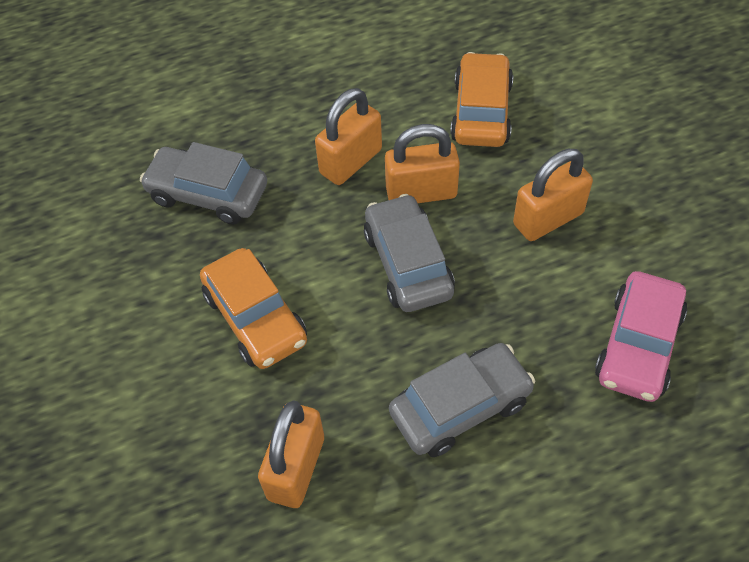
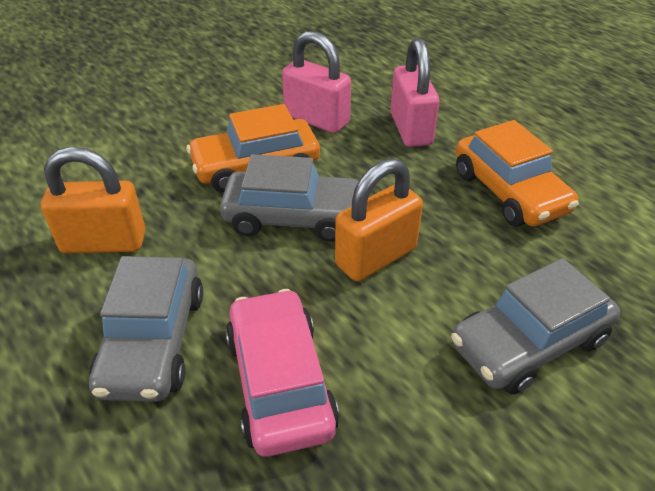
orange padlock: 4 -> 2
pink padlock: 0 -> 2

